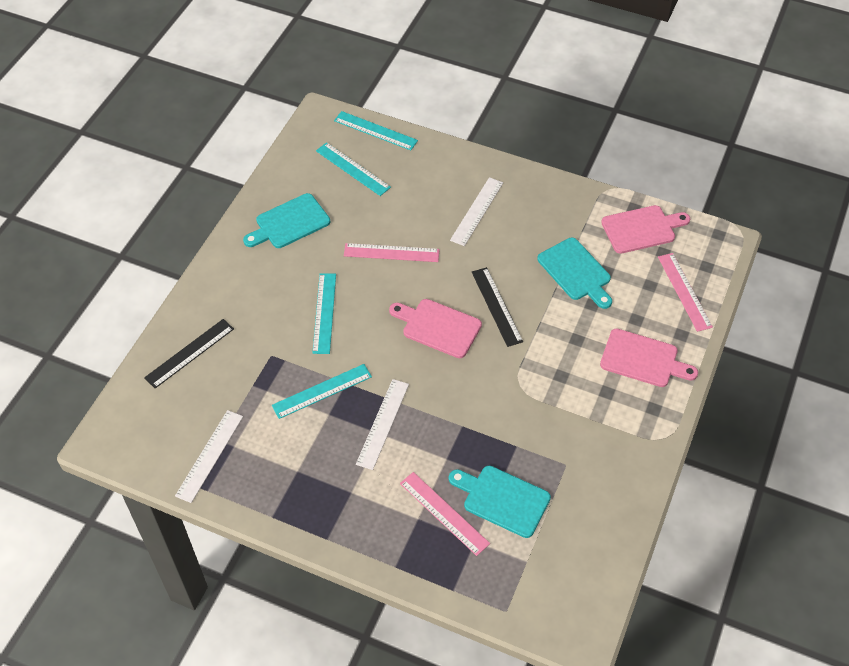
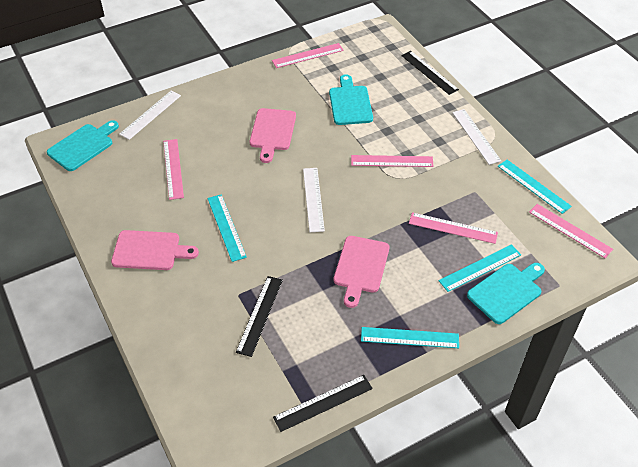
black ruler: 2 -> 3
pink ruler: 3 -> 5

